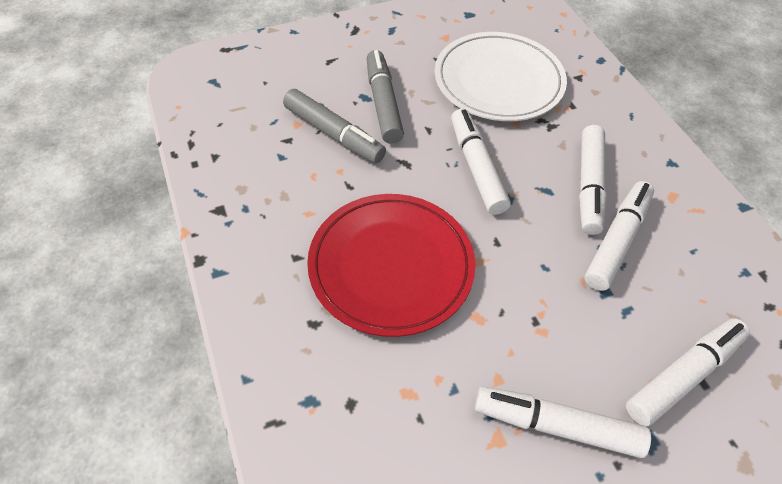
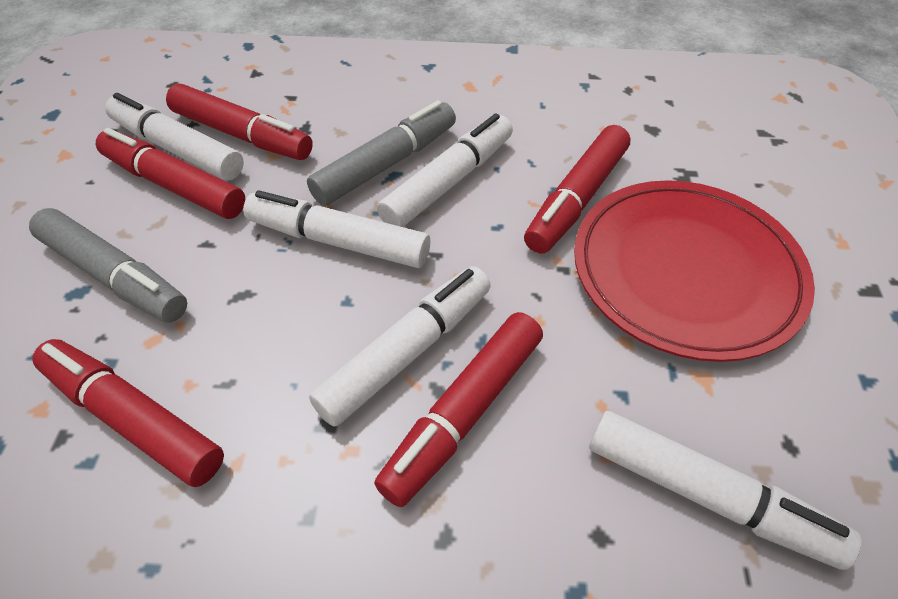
red marker: 0 -> 5
white plate: 1 -> 0

